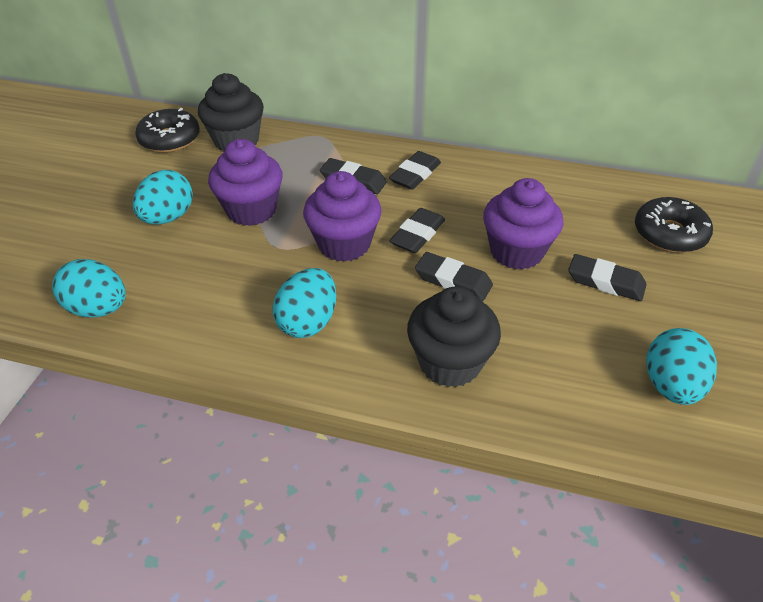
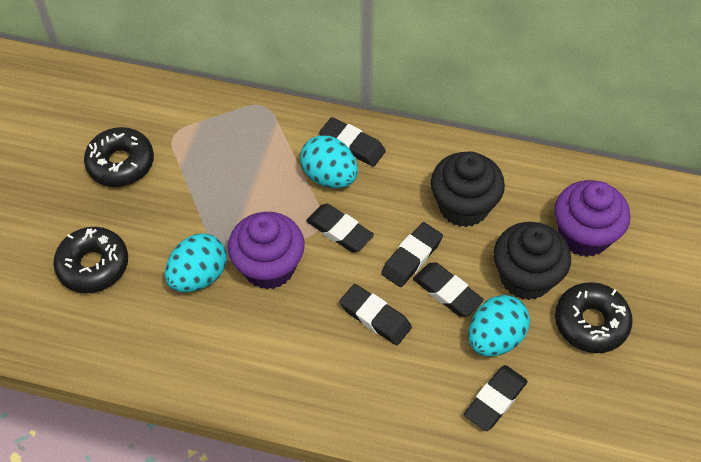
black donut: 2 -> 3
black eraser: 5 -> 6
purple cupcake: 3 -> 2
turquoise egg: 4 -> 3

